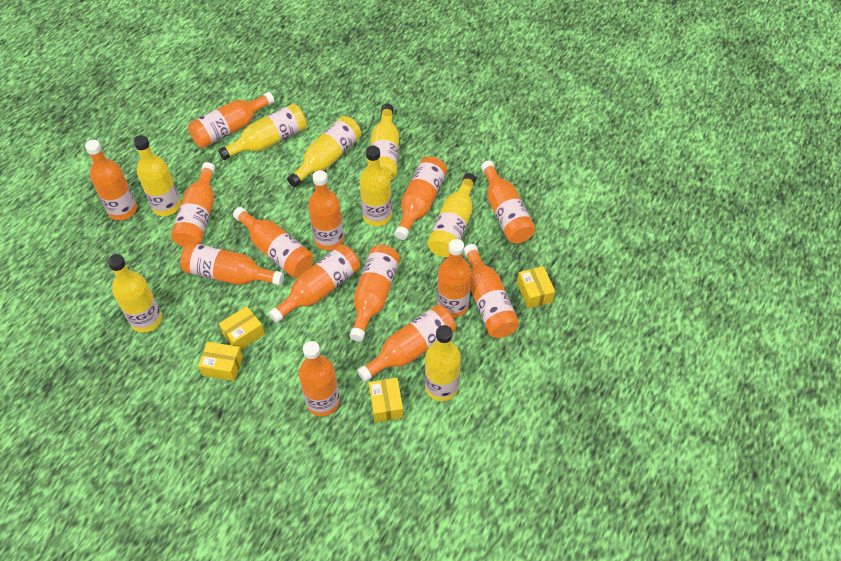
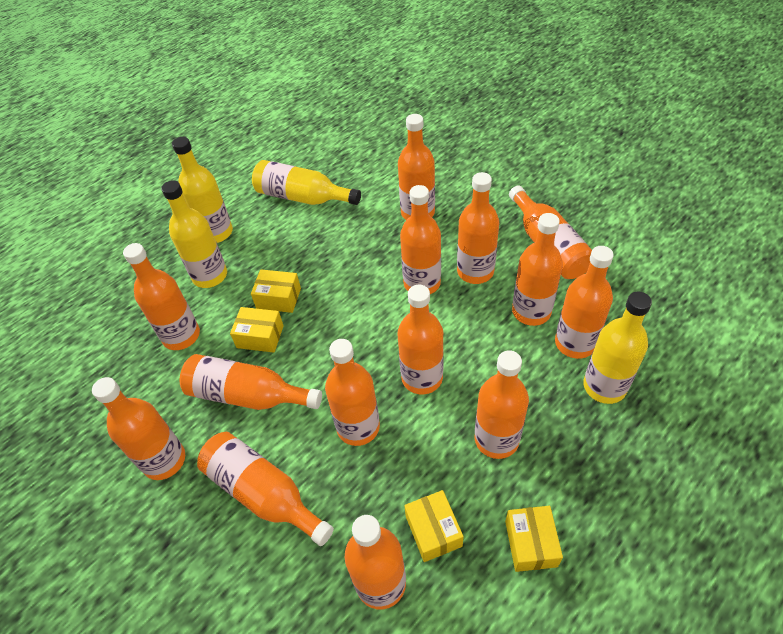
yellow bottle: 8 -> 4

